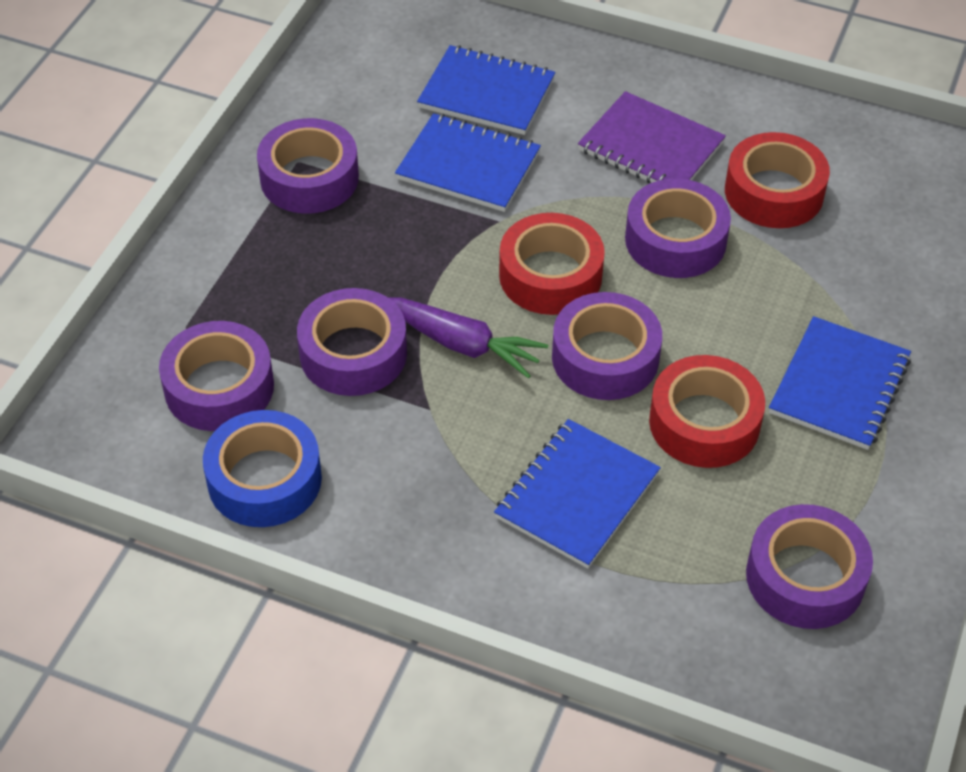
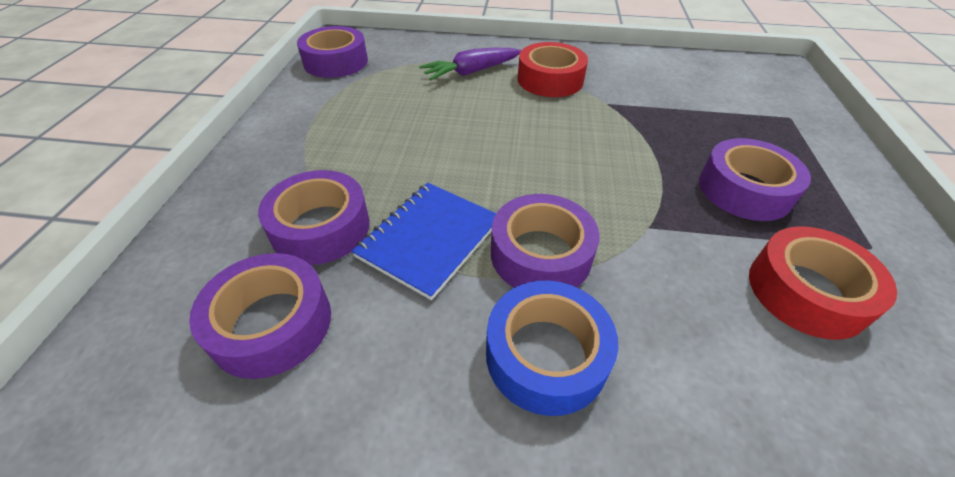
blue notebook: 4 -> 1
purple notebook: 1 -> 0
purple tape: 6 -> 5
red tape: 3 -> 2

